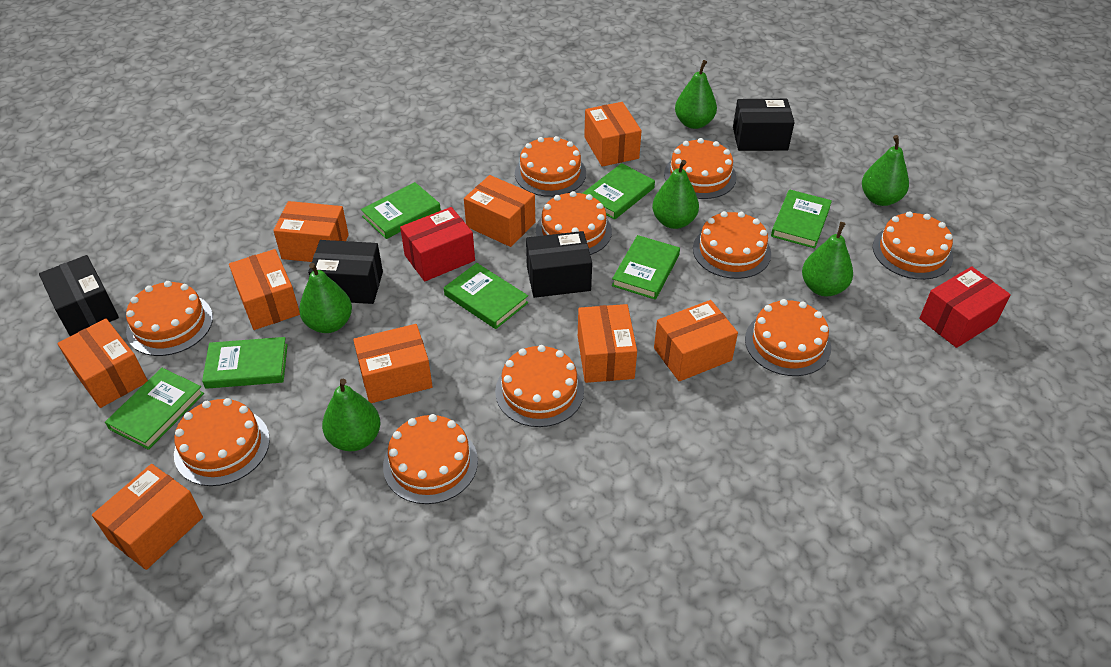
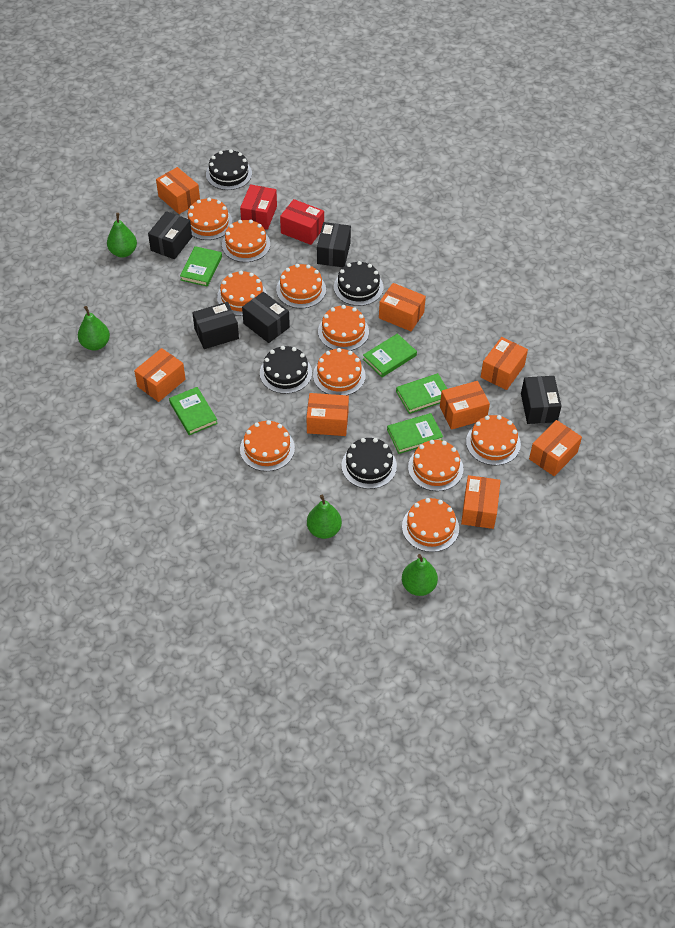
black box: 4 -> 5
black cake: 0 -> 4
green book: 7 -> 5
green pear: 6 -> 4
orange box: 9 -> 8

